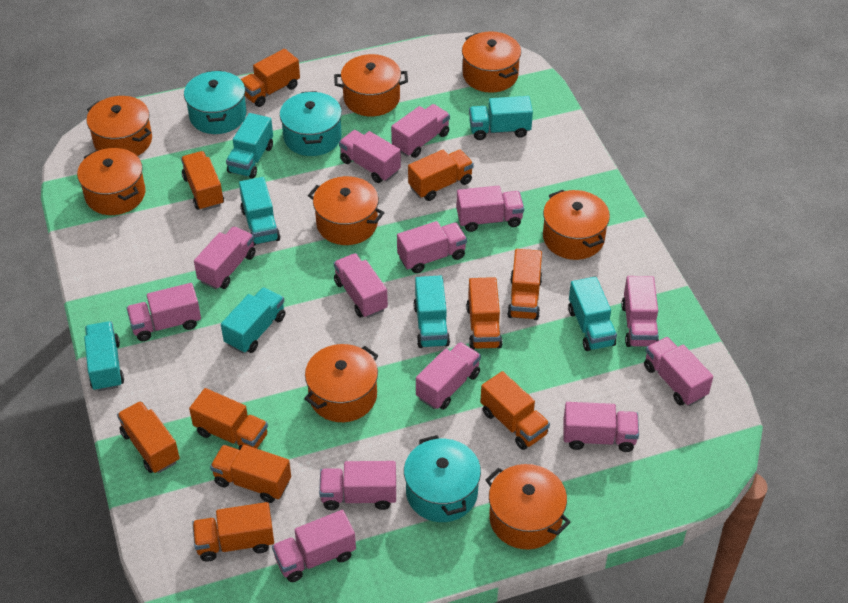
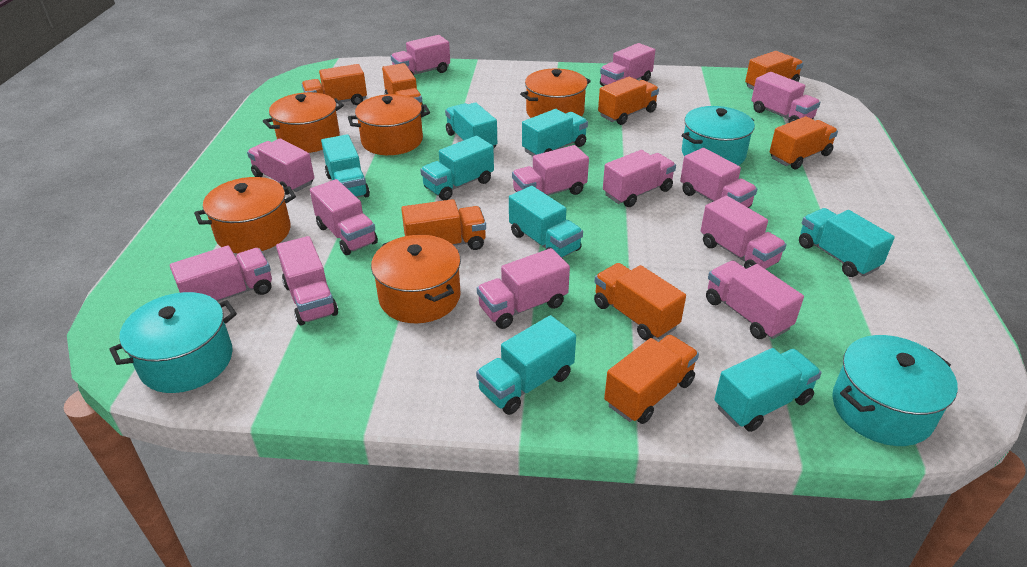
orange pot: 8 -> 5
orange truck: 10 -> 8
turquoise truck: 7 -> 8

